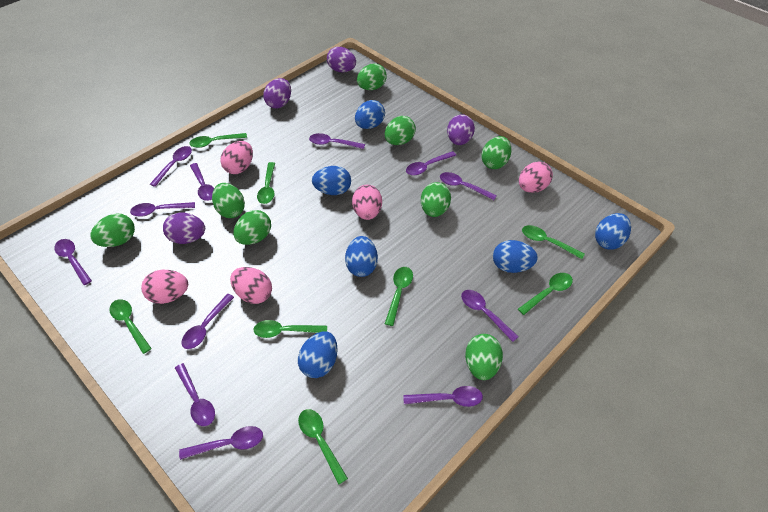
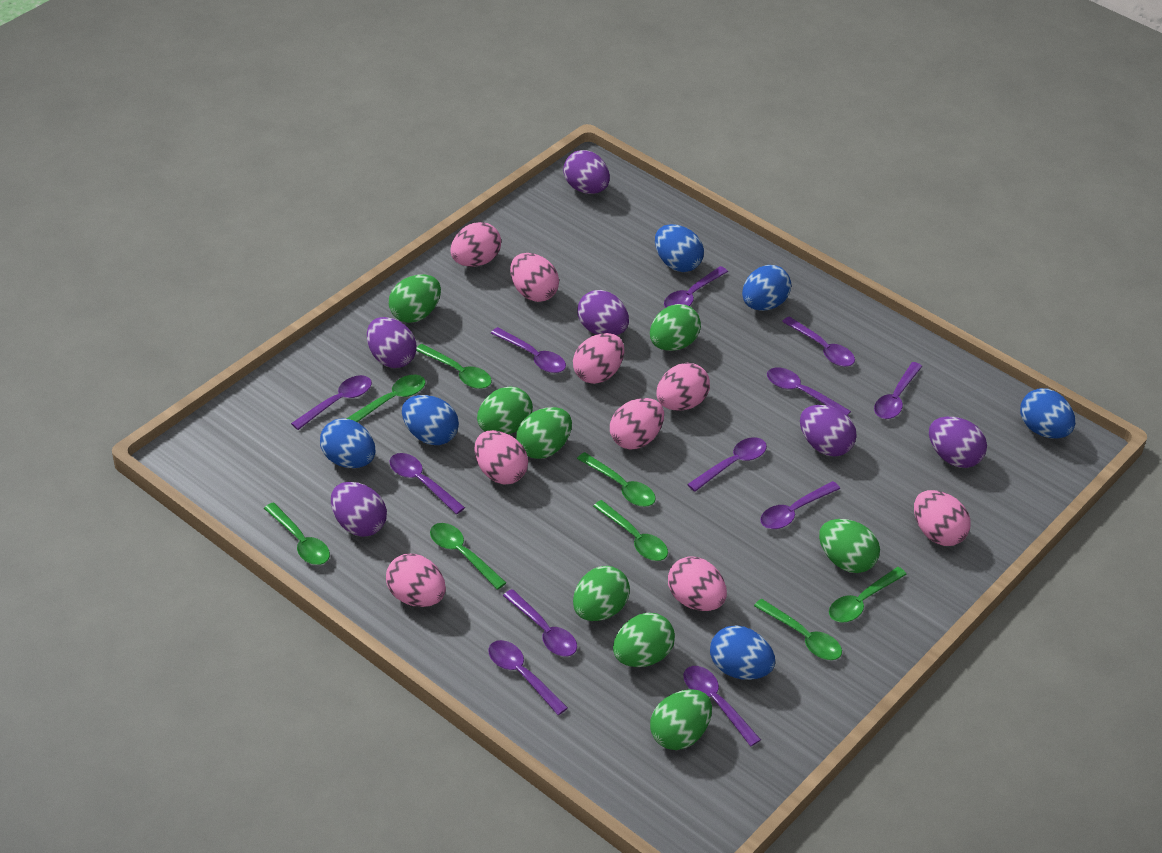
pink egg: 5 -> 9
purple egg: 4 -> 6

